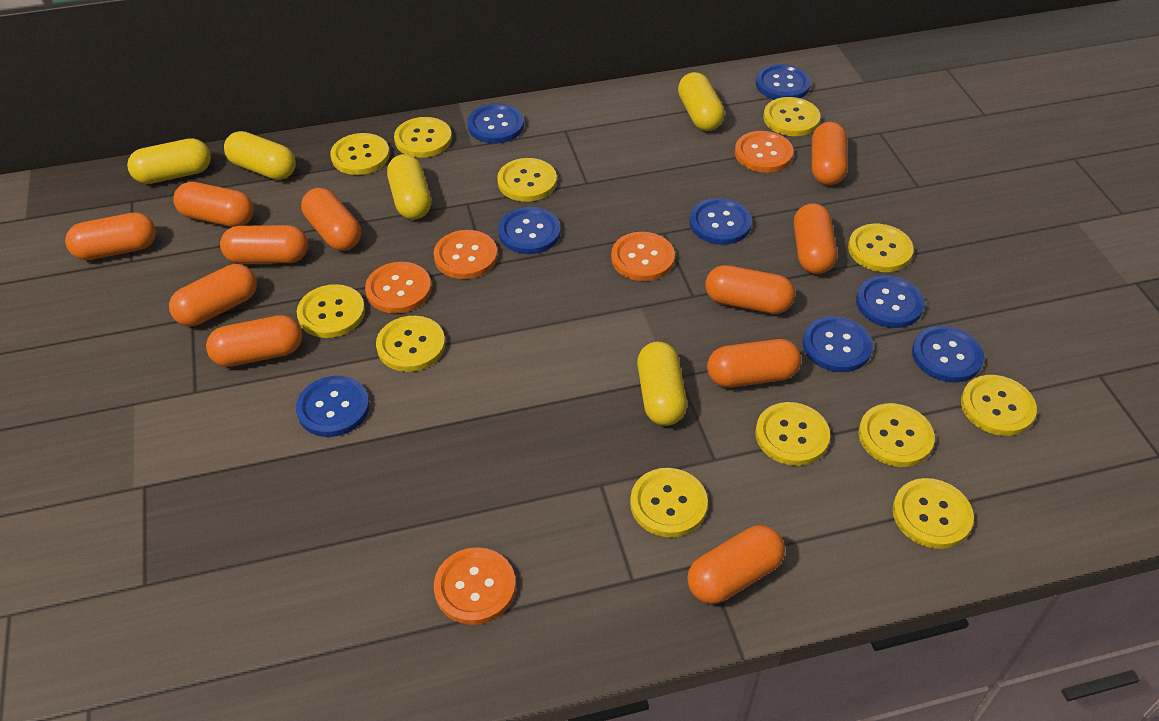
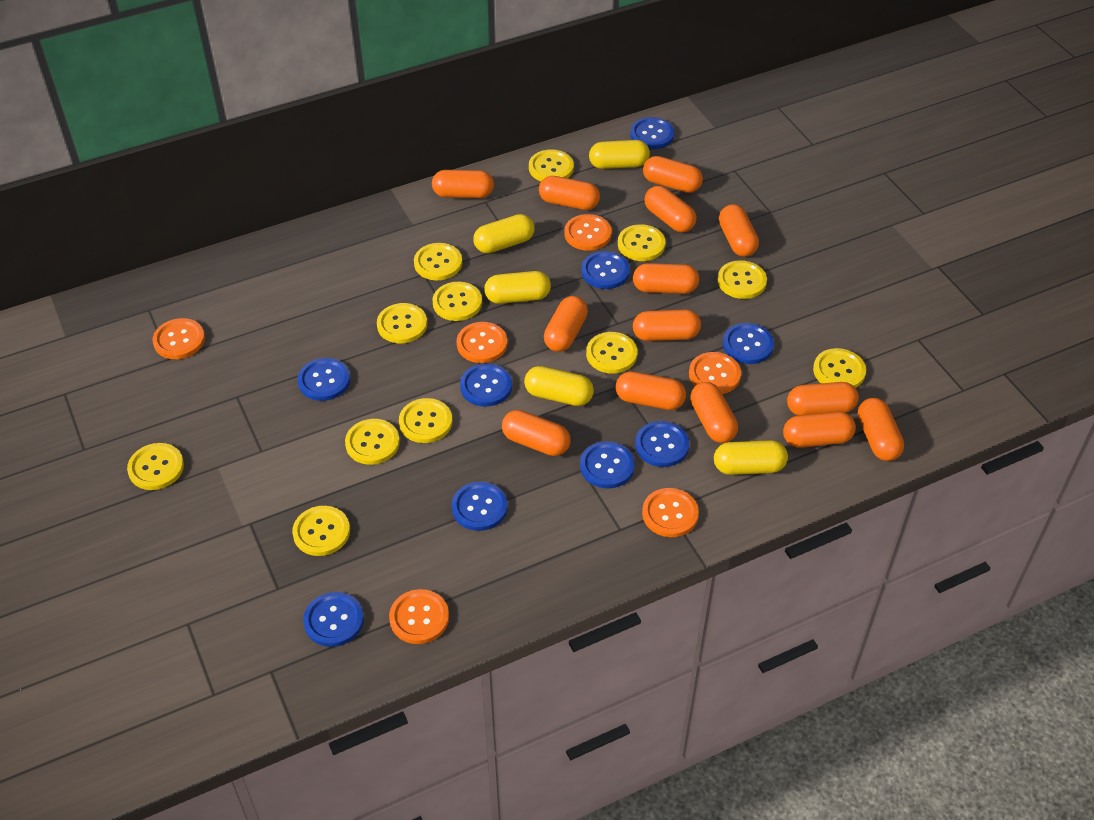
blue button: 8 -> 9
orange button: 5 -> 6
orange capsule: 11 -> 14

